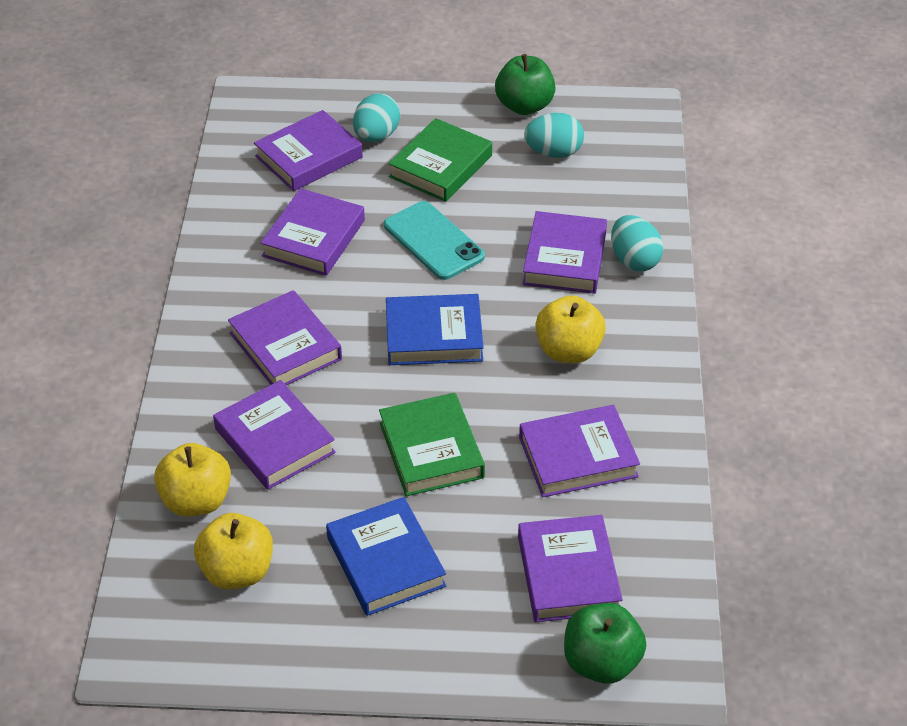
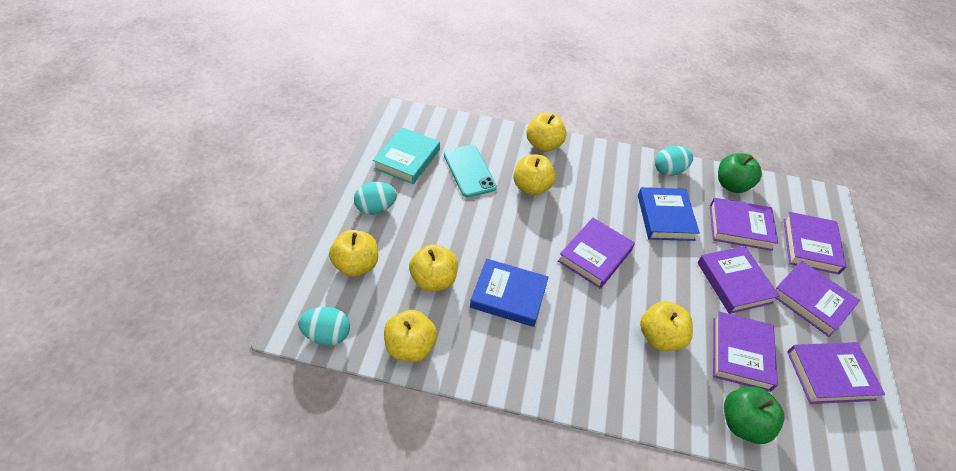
green book: 2 -> 0
turquoise book: 0 -> 1
yellow apple: 3 -> 6

